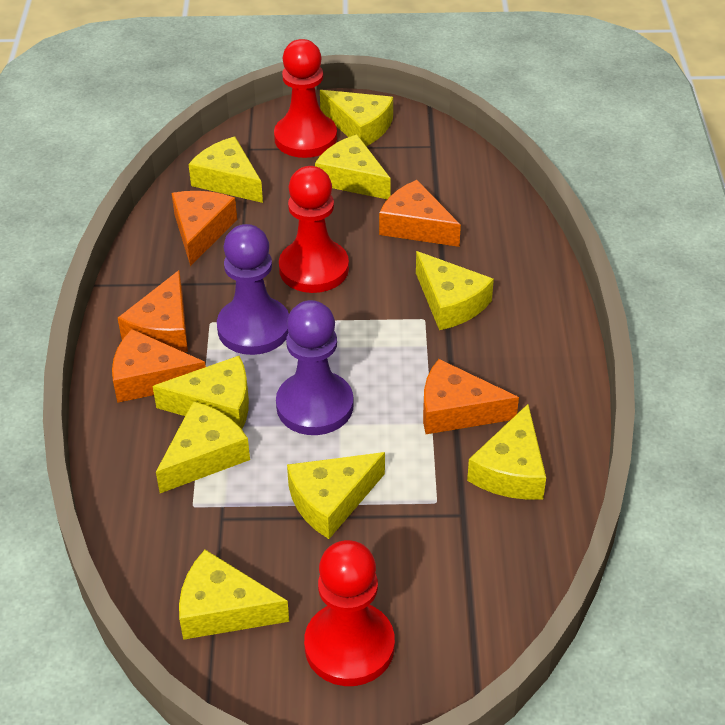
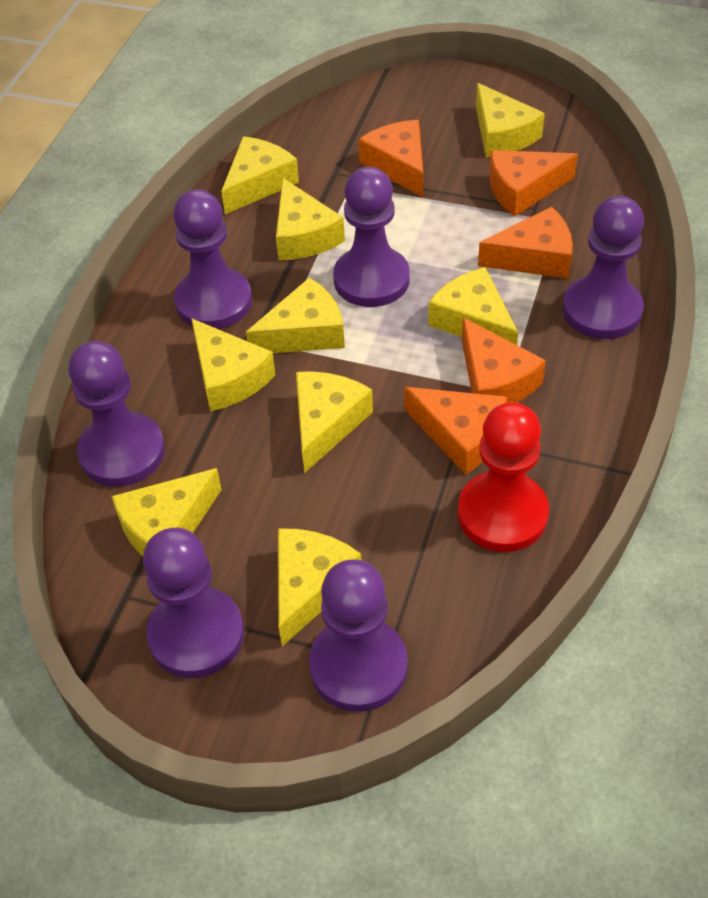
purple pawn: 2 -> 6
red pawn: 3 -> 1

